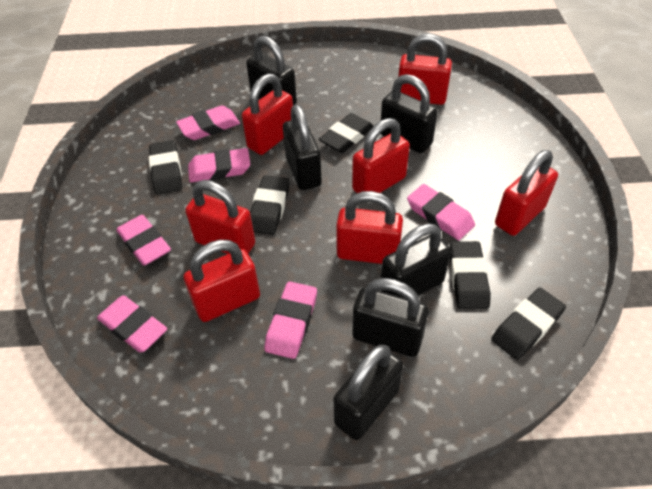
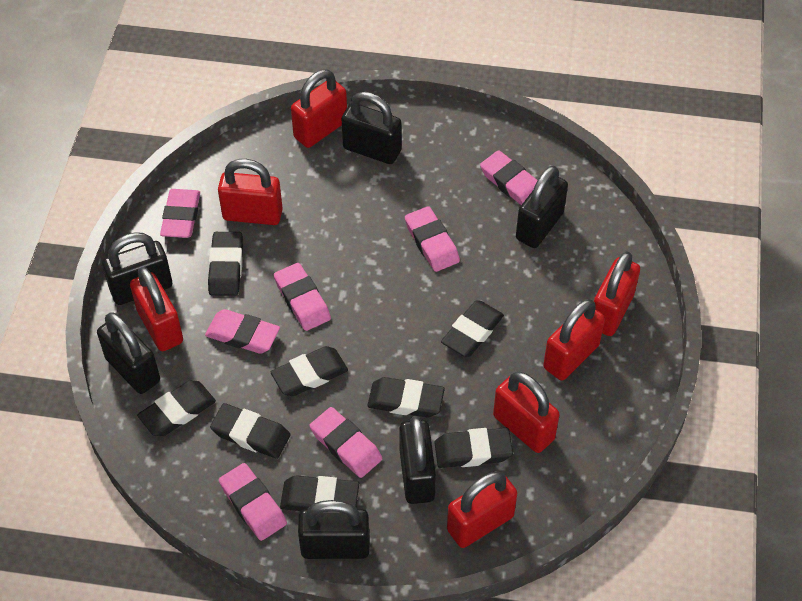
black eraser: 5 -> 8
pink eraser: 6 -> 7

